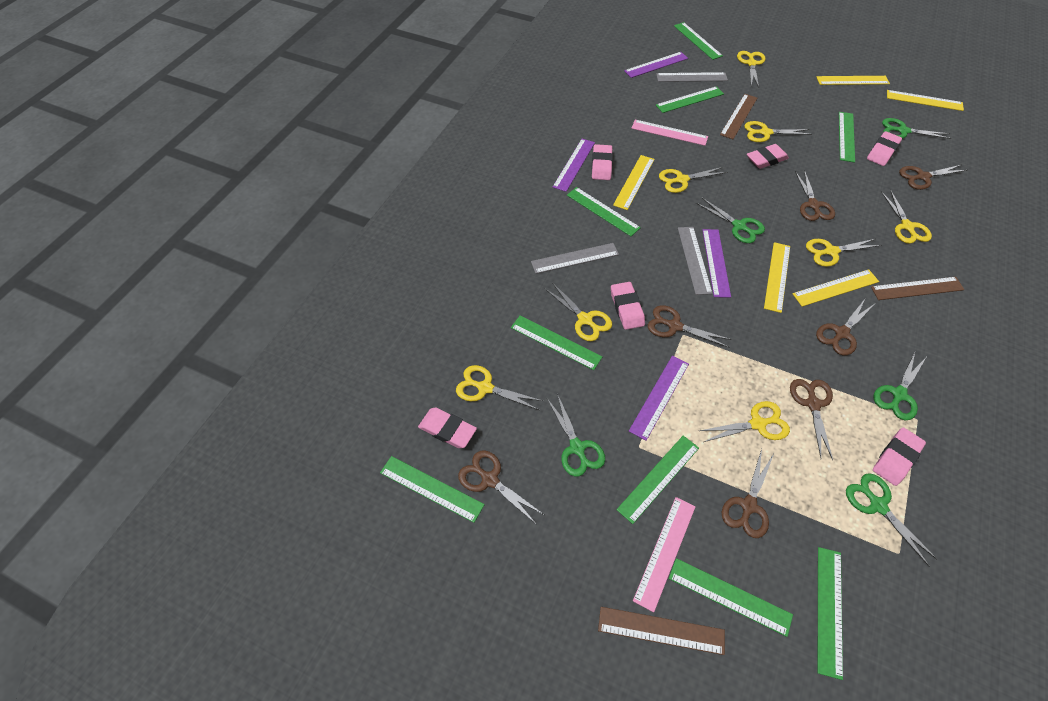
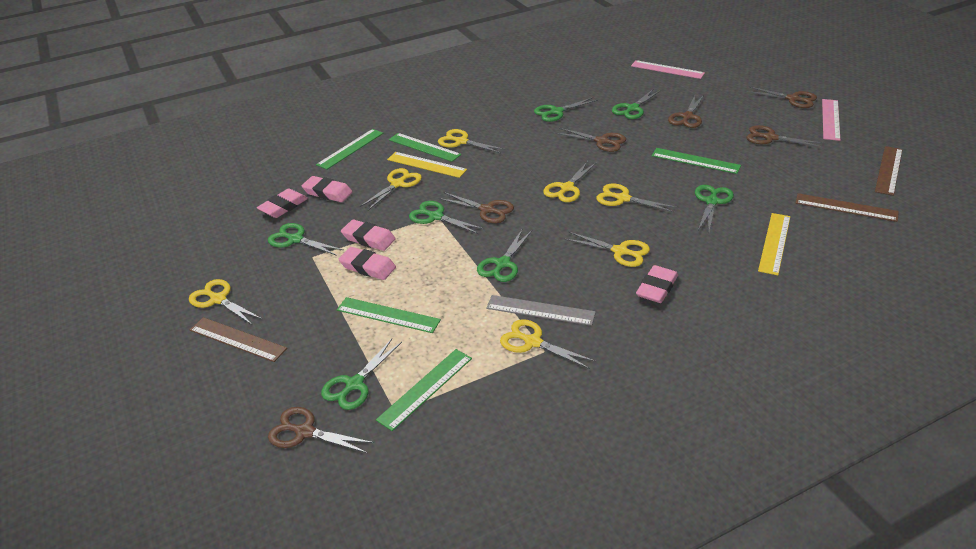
brown scissors: 7 -> 6
green ruler: 9 -> 5
green scissors: 5 -> 7
grey ruler: 3 -> 1
pink eraser: 6 -> 5
purple ruler: 4 -> 0
yellow ruler: 5 -> 2
yellow scissors: 8 -> 7

